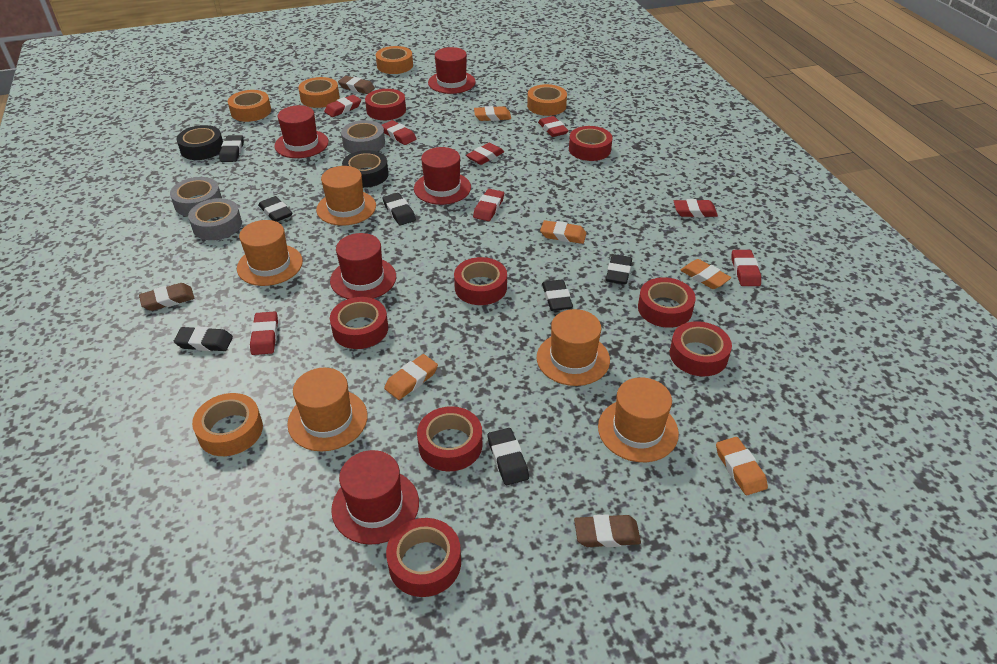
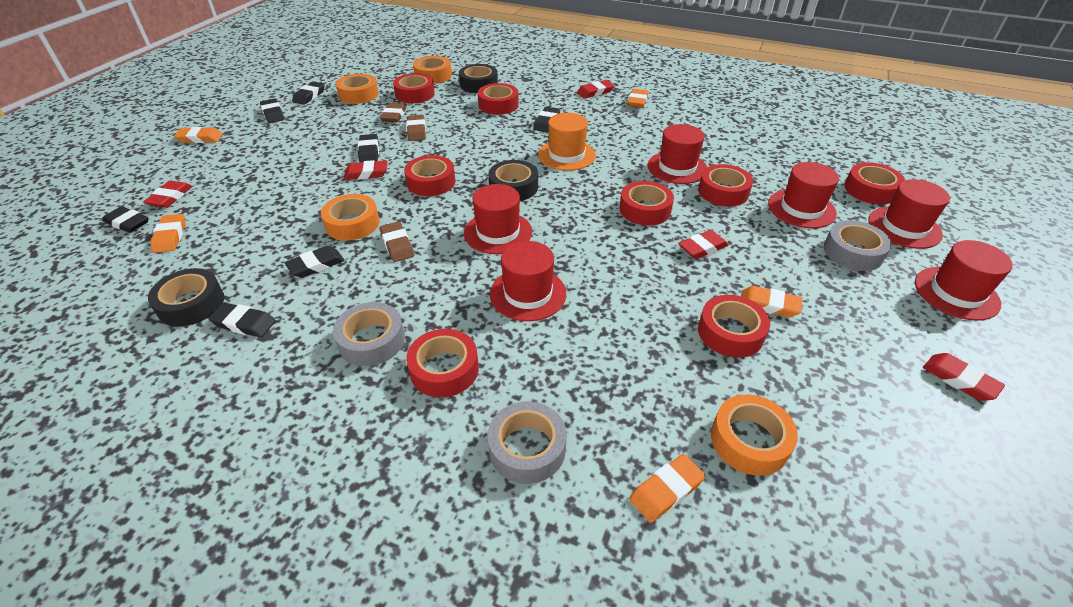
black tape: 2 -> 3
orange hat: 5 -> 1
orange tape: 5 -> 4
red eraser: 8 -> 5
red hat: 5 -> 6

